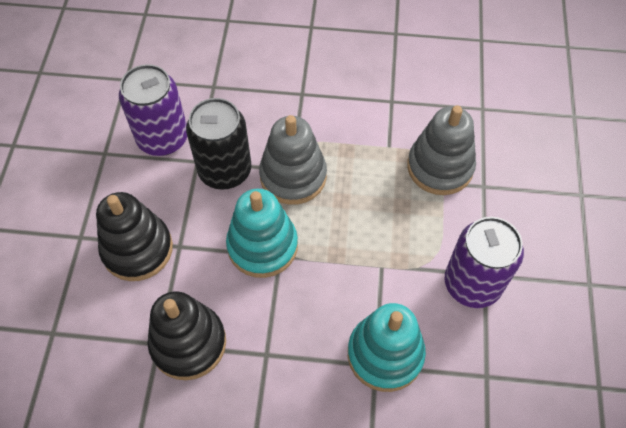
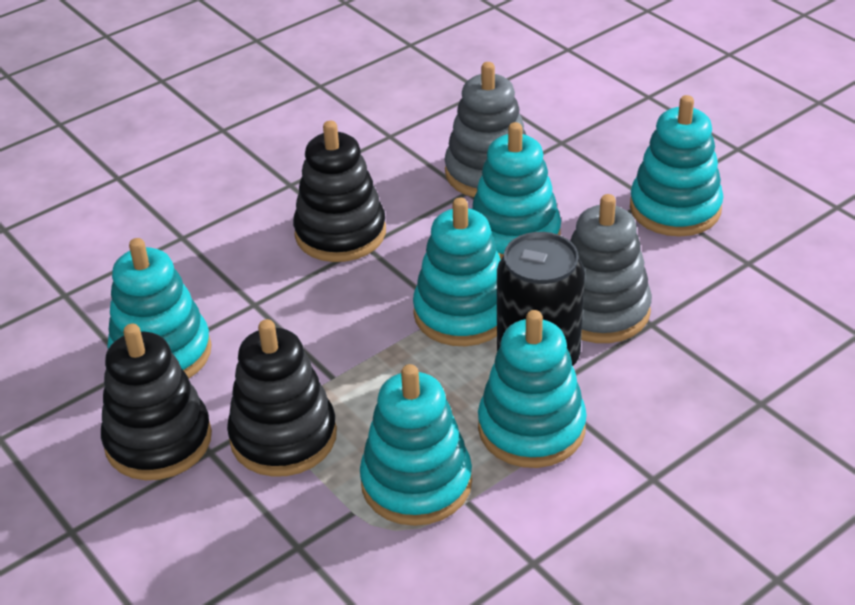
black stacking toy: 2 -> 3
purple can: 2 -> 0
turquoise stacking toy: 2 -> 6

